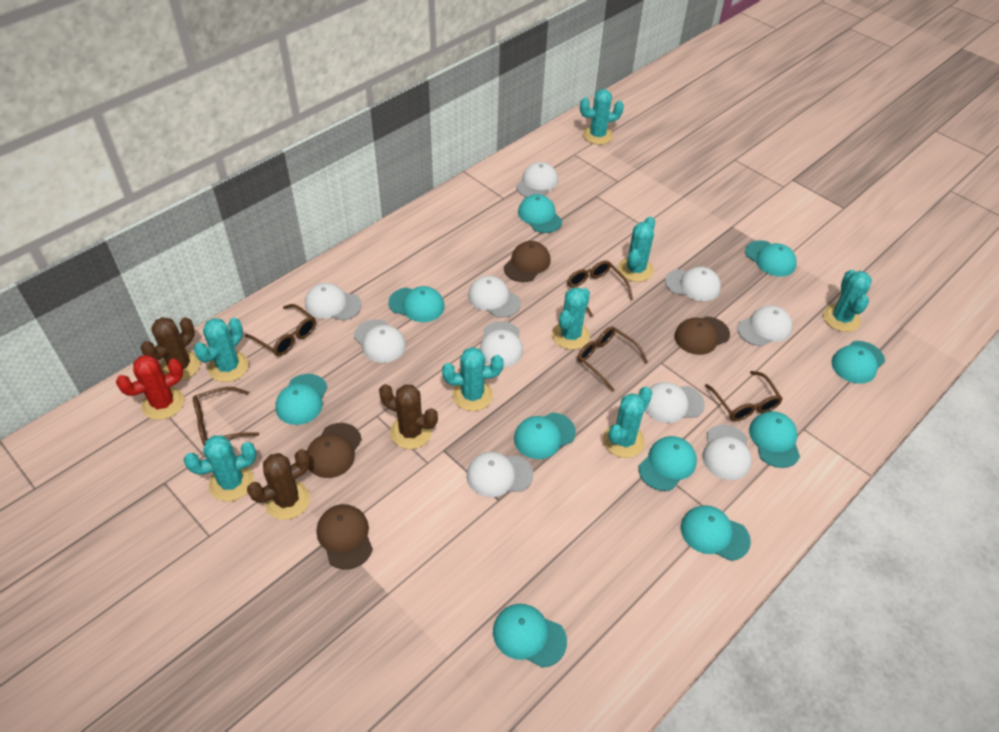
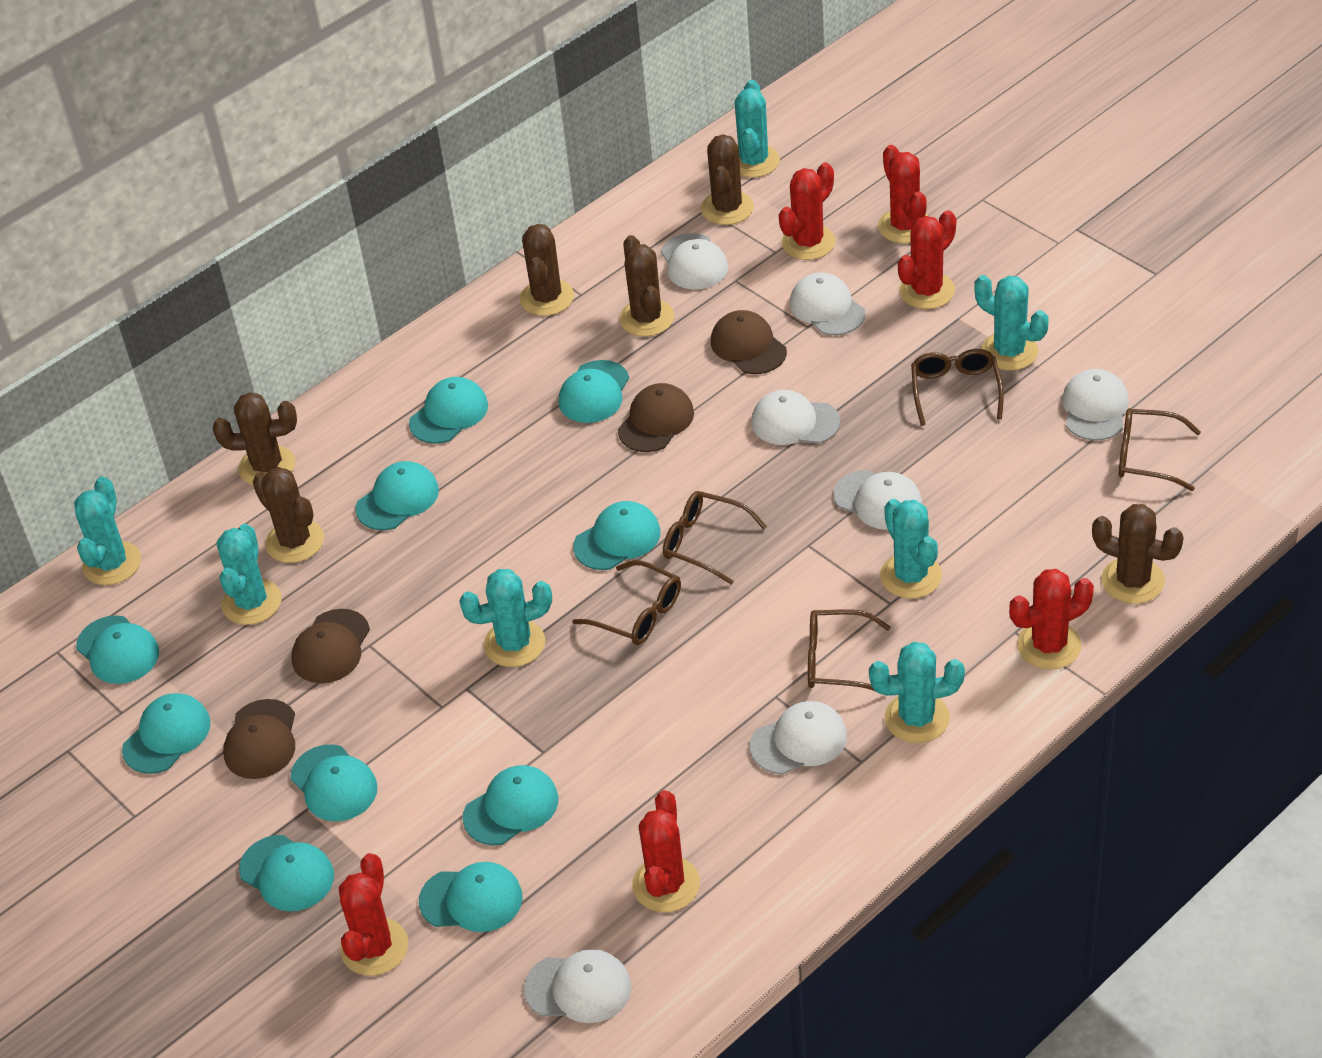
brown cactus: 3 -> 6
red cactus: 1 -> 6
turquoise cactus: 8 -> 7
white cap: 10 -> 7

